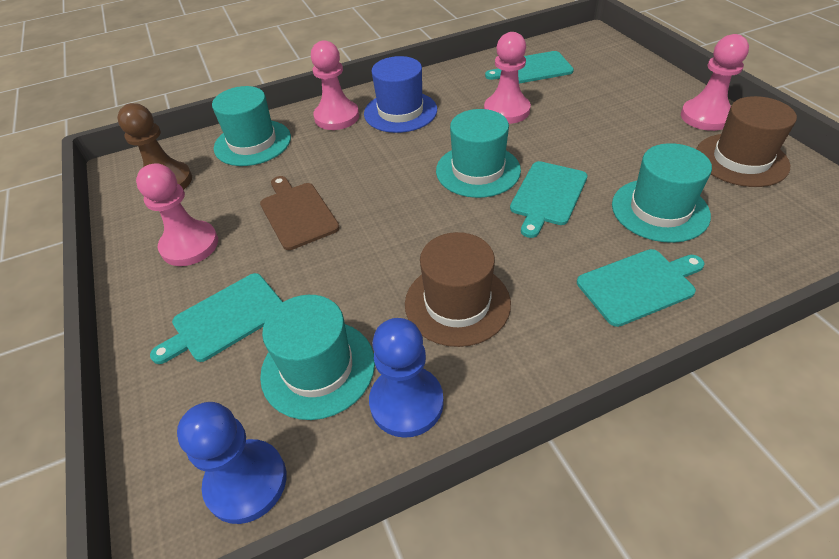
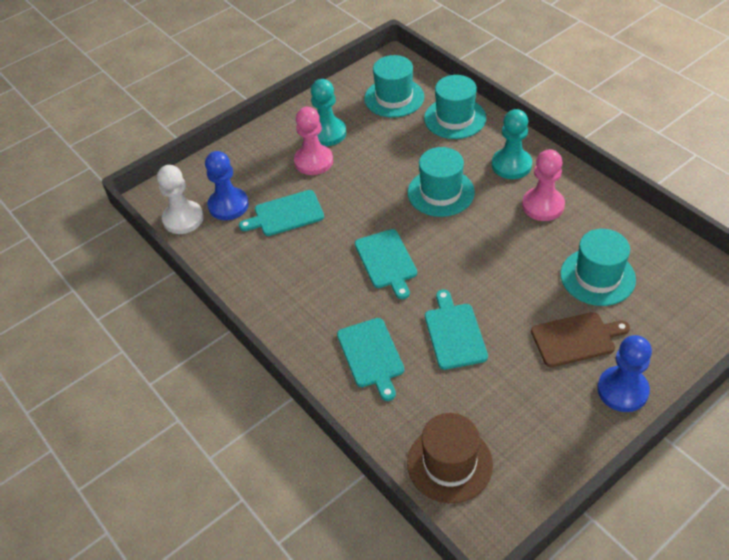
blue hat: 1 -> 0
brown hat: 2 -> 1
brown pawn: 1 -> 0
pink pawn: 4 -> 2
turquoise pawn: 0 -> 2
white pawn: 0 -> 1

